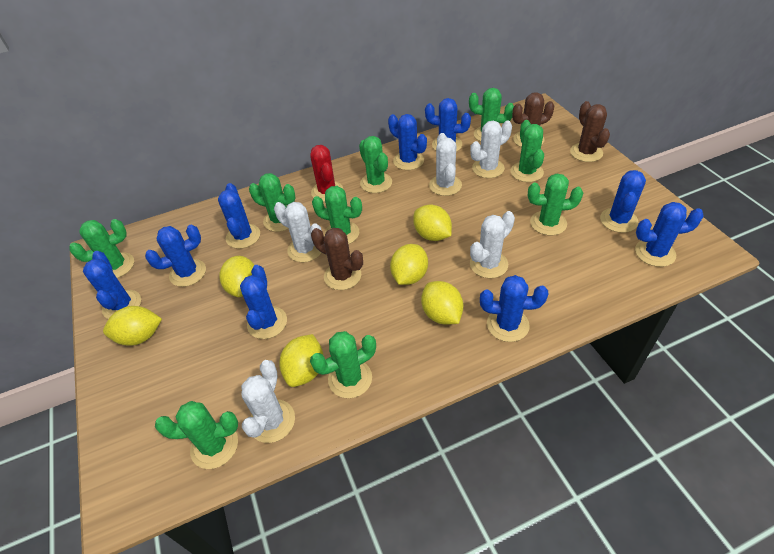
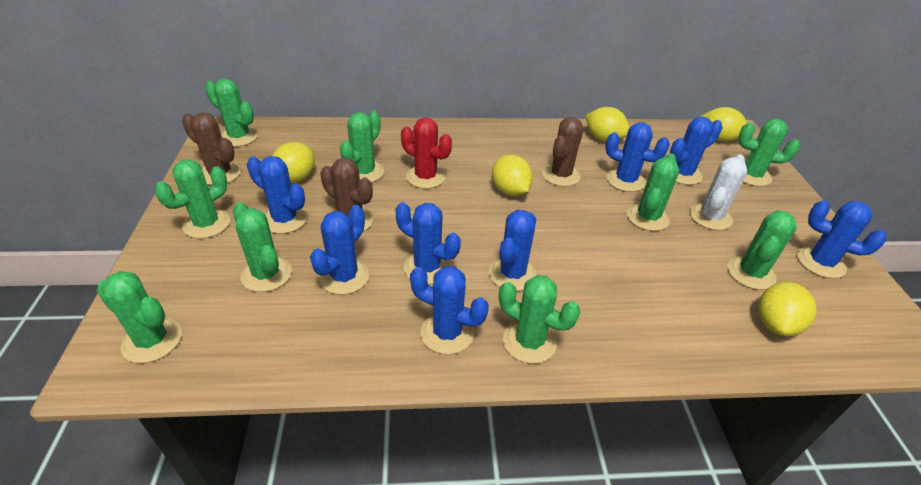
blue cactus: 9 -> 8
white cactus: 5 -> 1
yellow lemon: 6 -> 5

